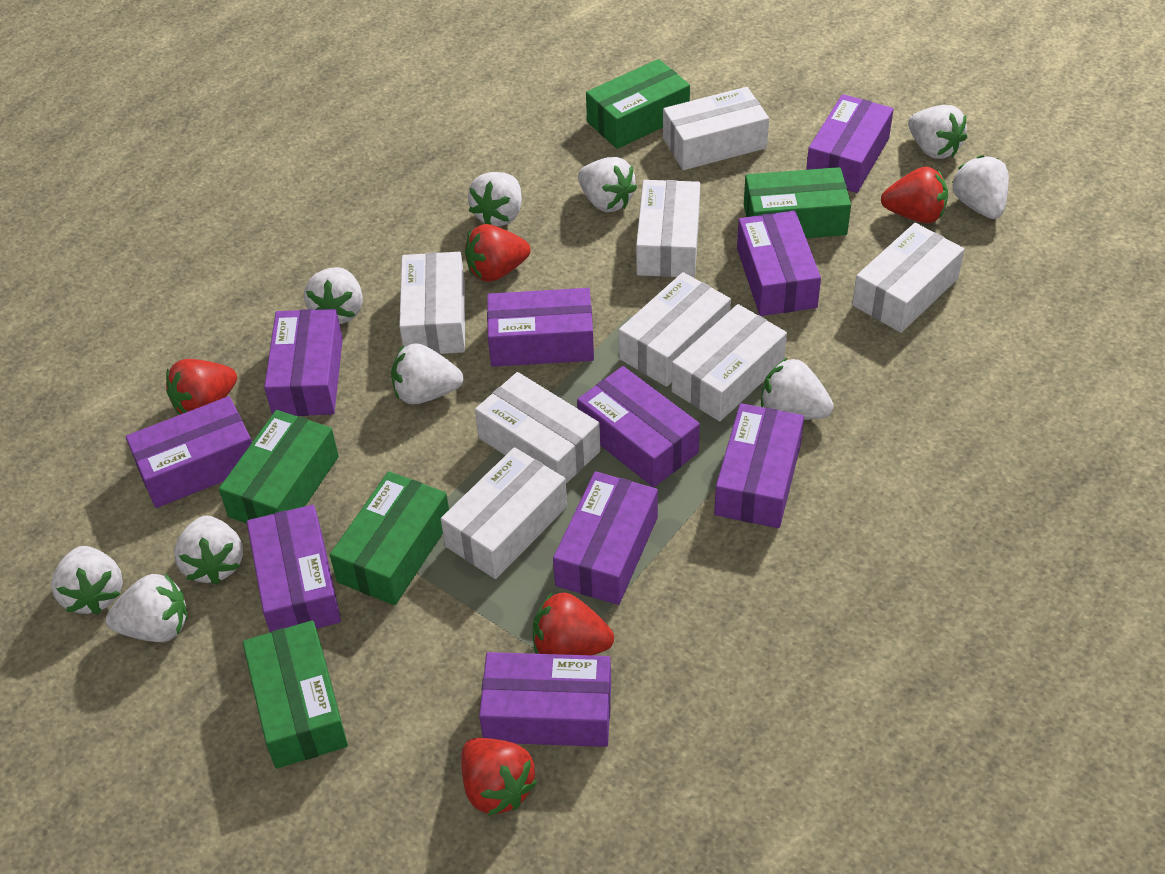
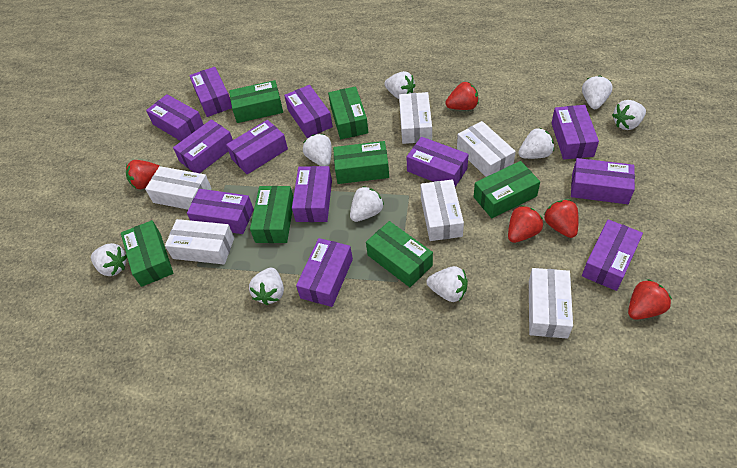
green box: 5 -> 7
purple box: 10 -> 12
white box: 8 -> 6
white strawberry: 10 -> 9

